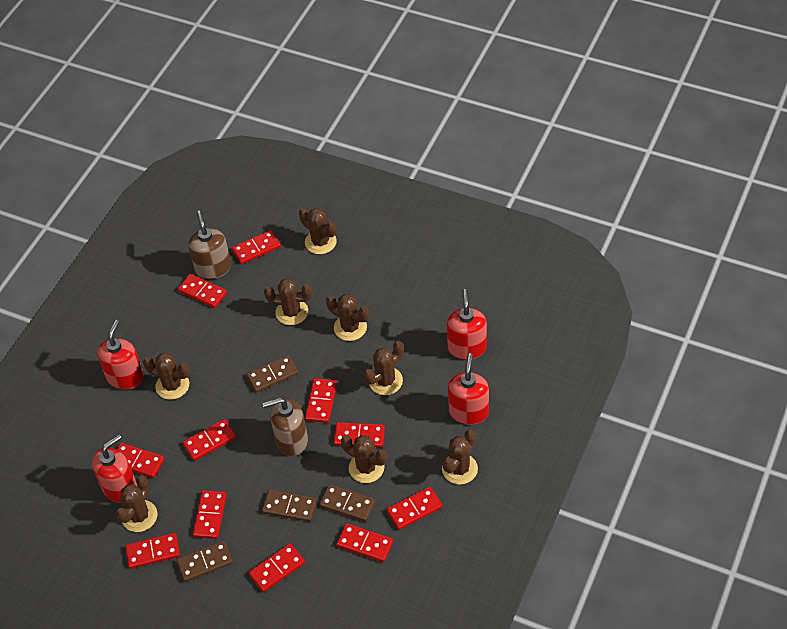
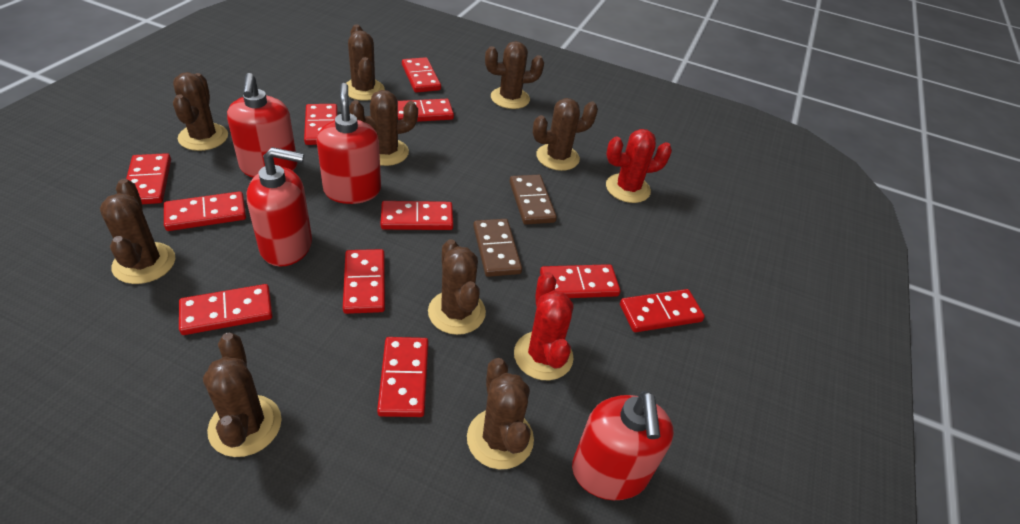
brown cactus: 8 -> 9
brown domino: 4 -> 2
brown soap dispenser: 2 -> 0
red cactus: 0 -> 2

